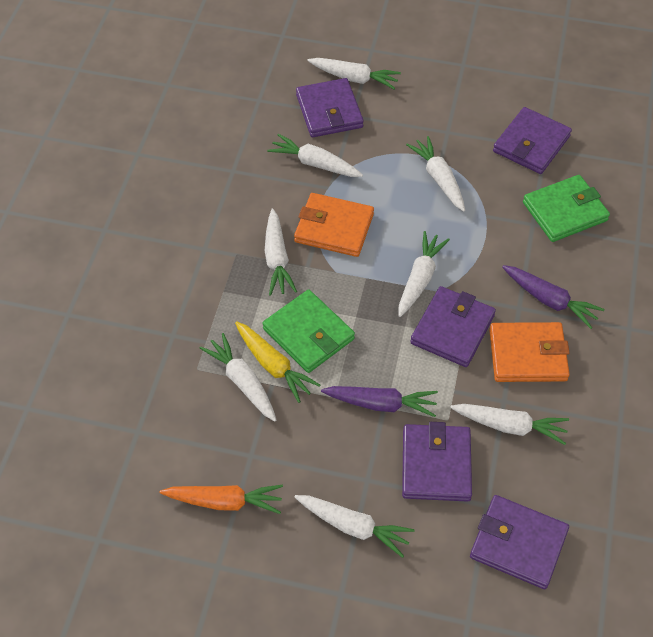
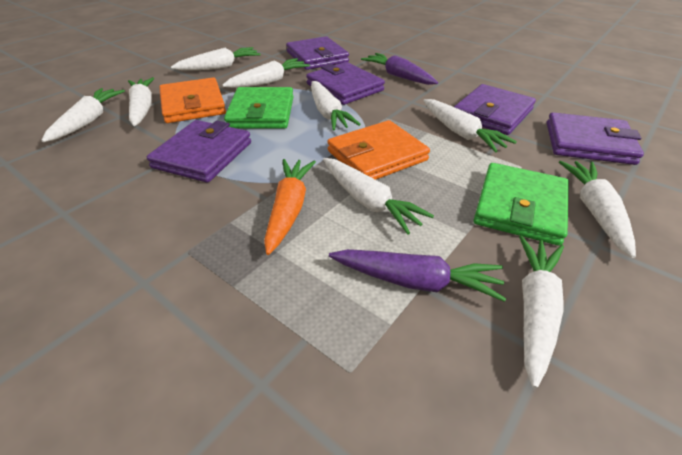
white carrot: 8 -> 9
yellow carrot: 1 -> 0

